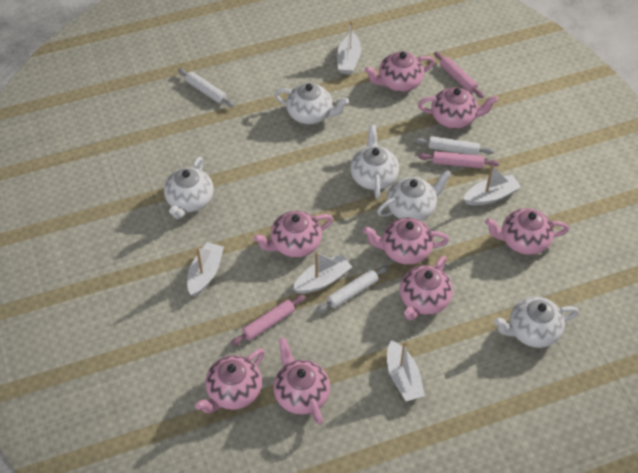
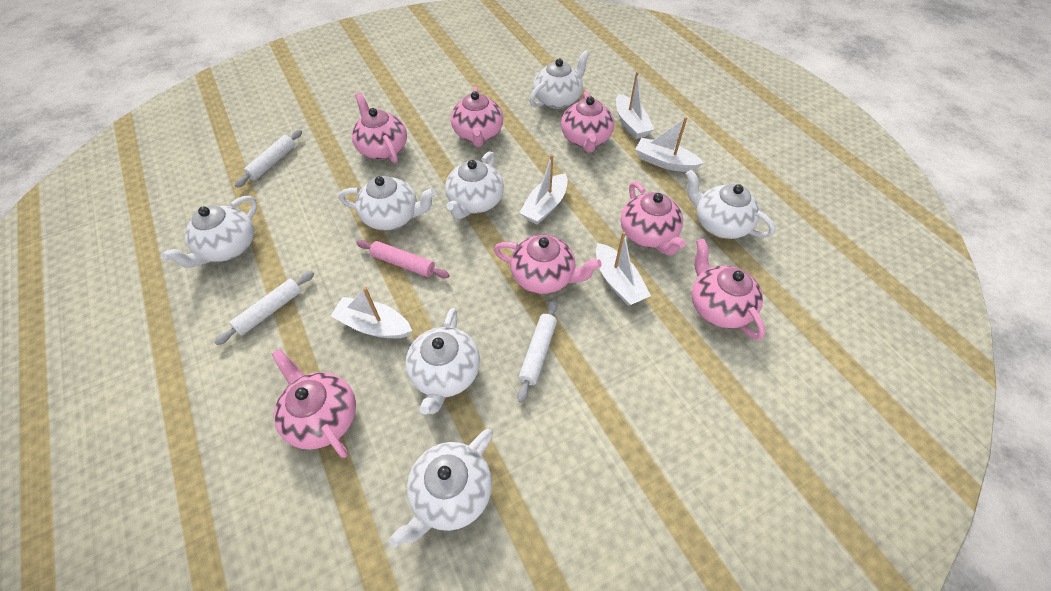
pink rolling pin: 3 -> 1
pink teapot: 8 -> 7
white teapot: 5 -> 7

